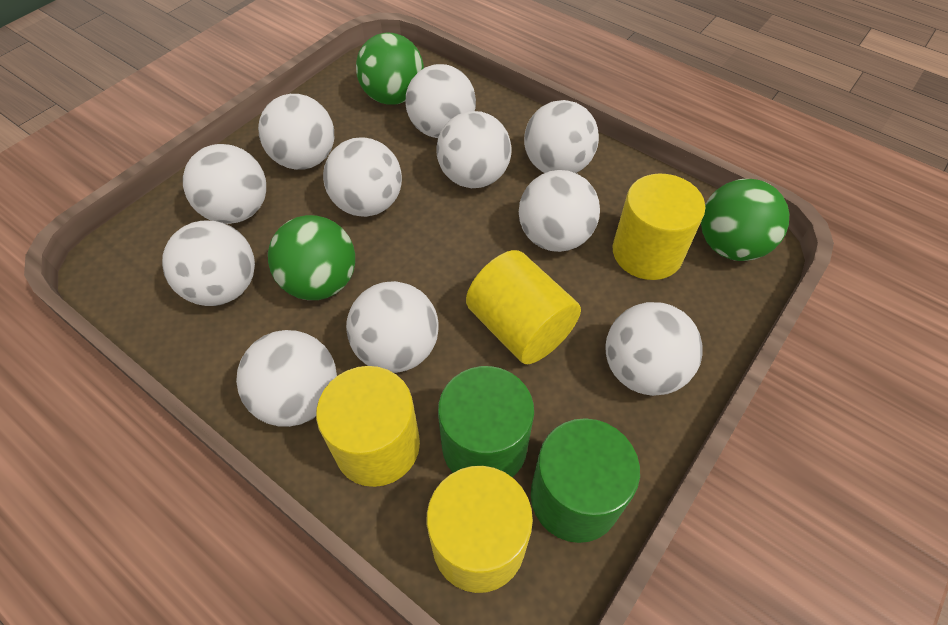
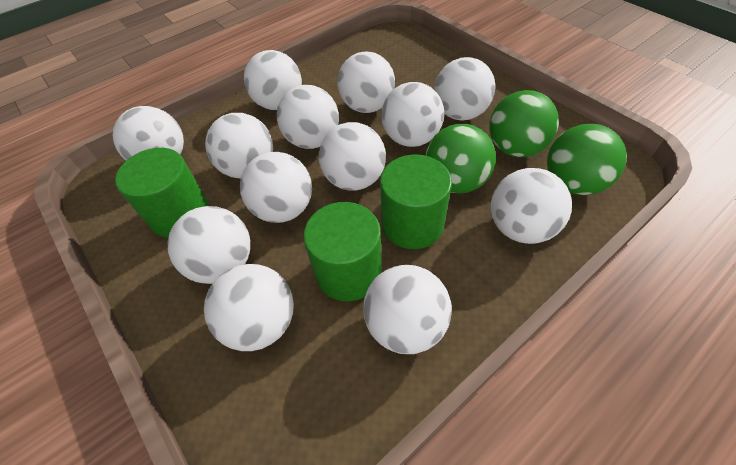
green cylinder: 2 -> 3
white ball: 11 -> 13
yellow cylinder: 4 -> 0

